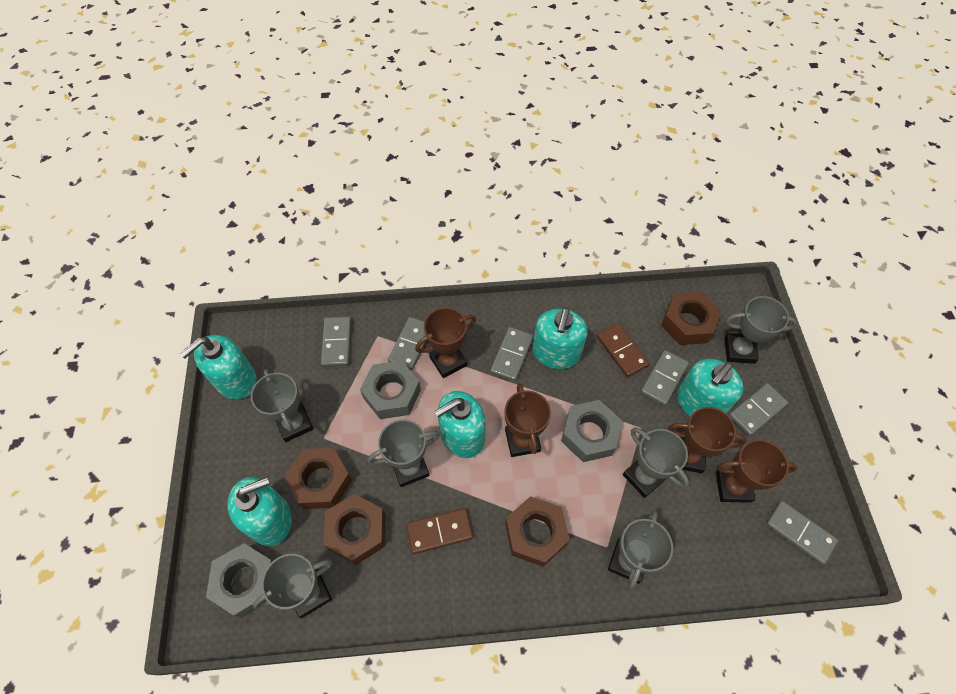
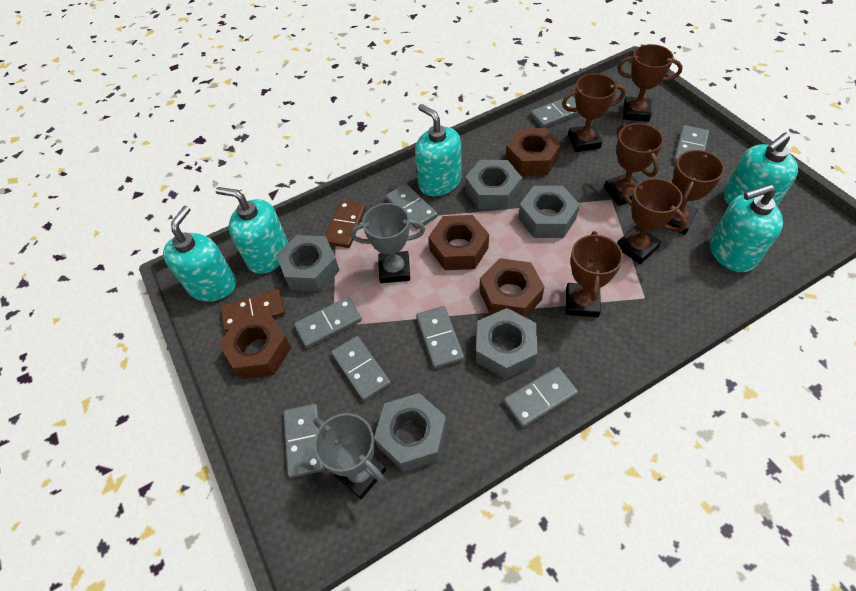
brown trophy: 4 -> 6
grey domino: 6 -> 8
grey nut: 3 -> 5
grey trophy: 6 -> 2

